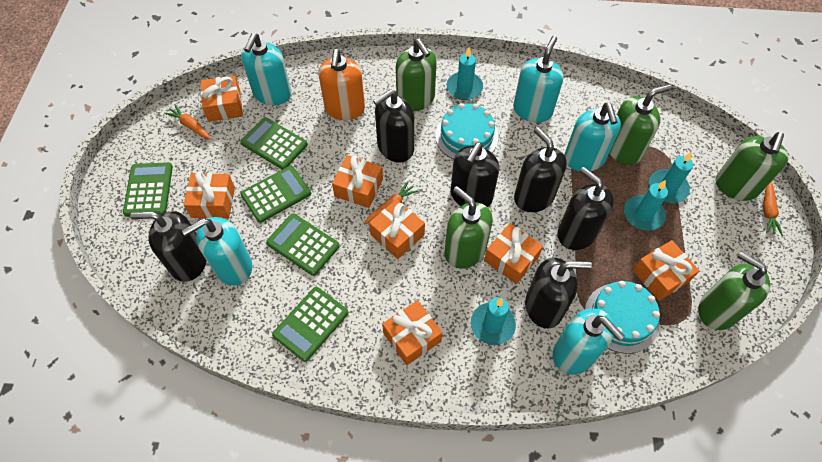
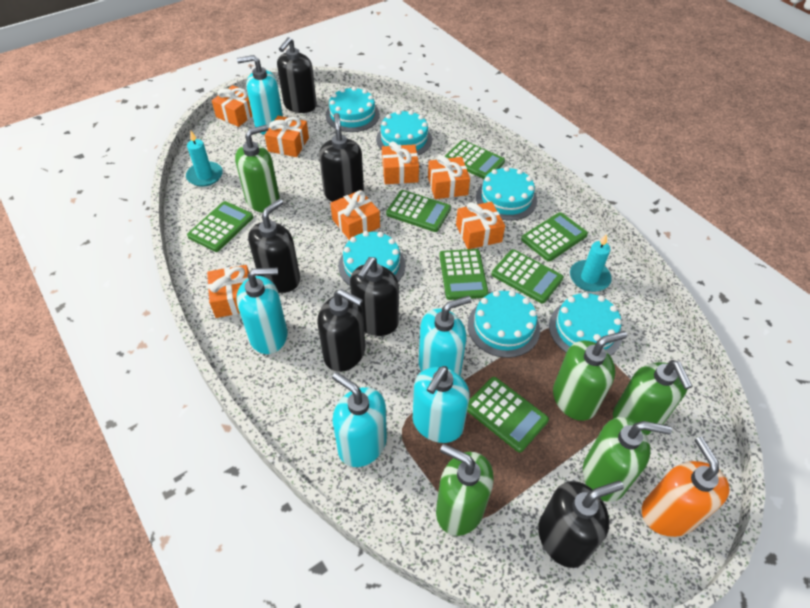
green calculator: 5 -> 7
orange carrot: 3 -> 0
turquoise cake: 2 -> 6
turquoise candle: 4 -> 2

